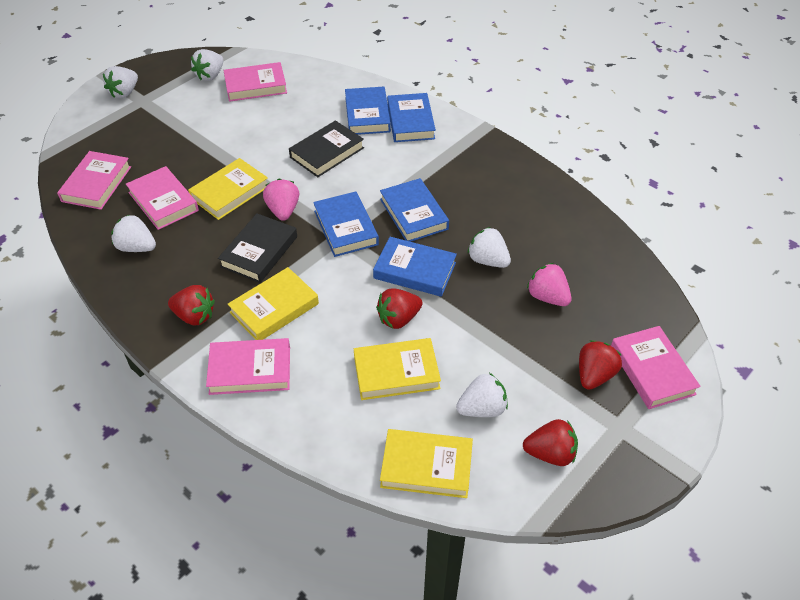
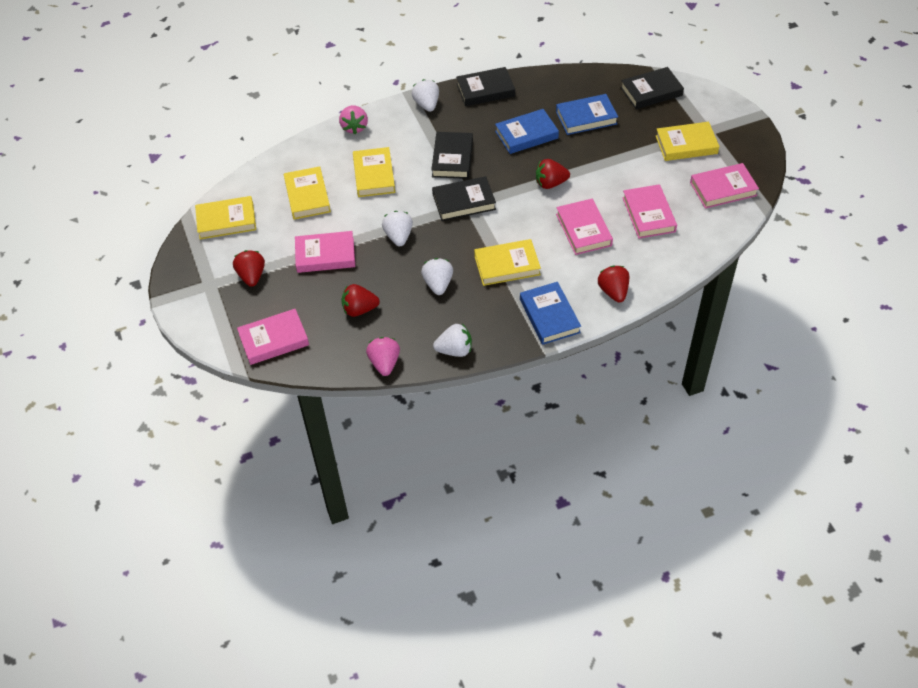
black book: 2 -> 4
blue book: 5 -> 3
white strawberry: 5 -> 4
yellow book: 4 -> 5

